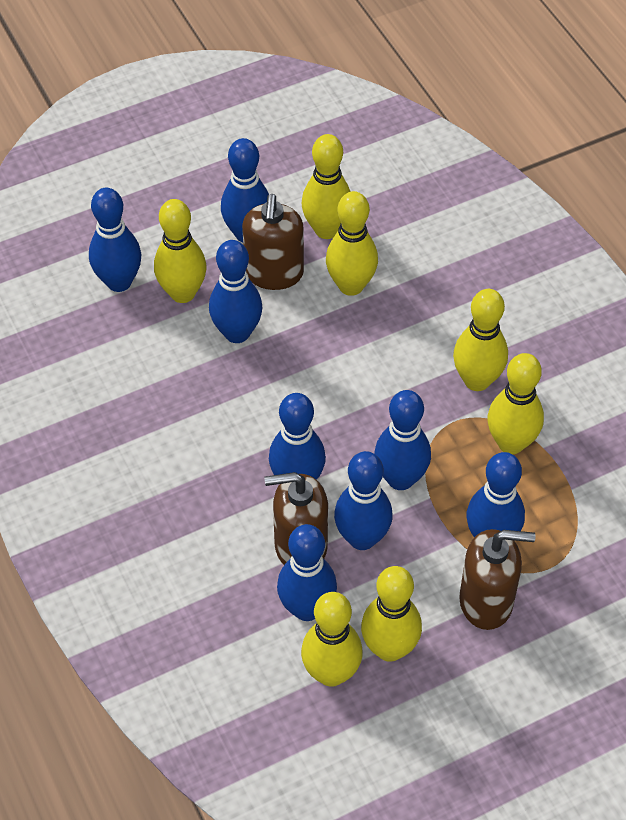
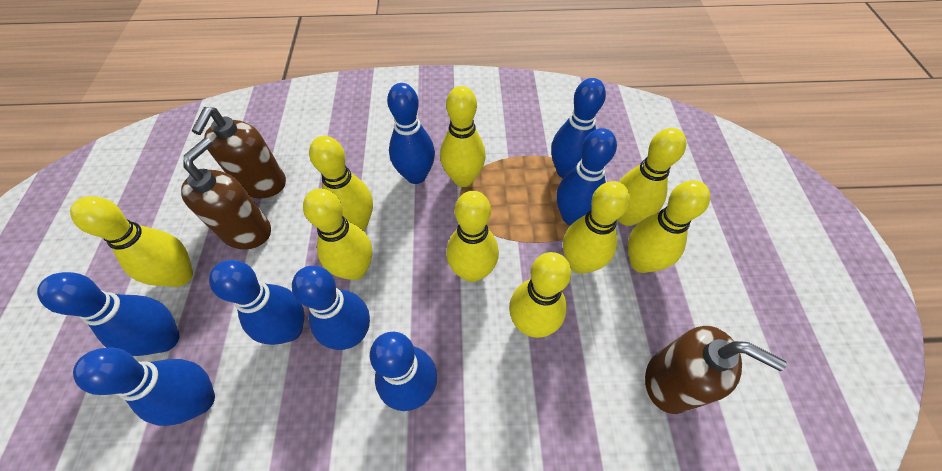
yellow bowling pin: 7 -> 9

